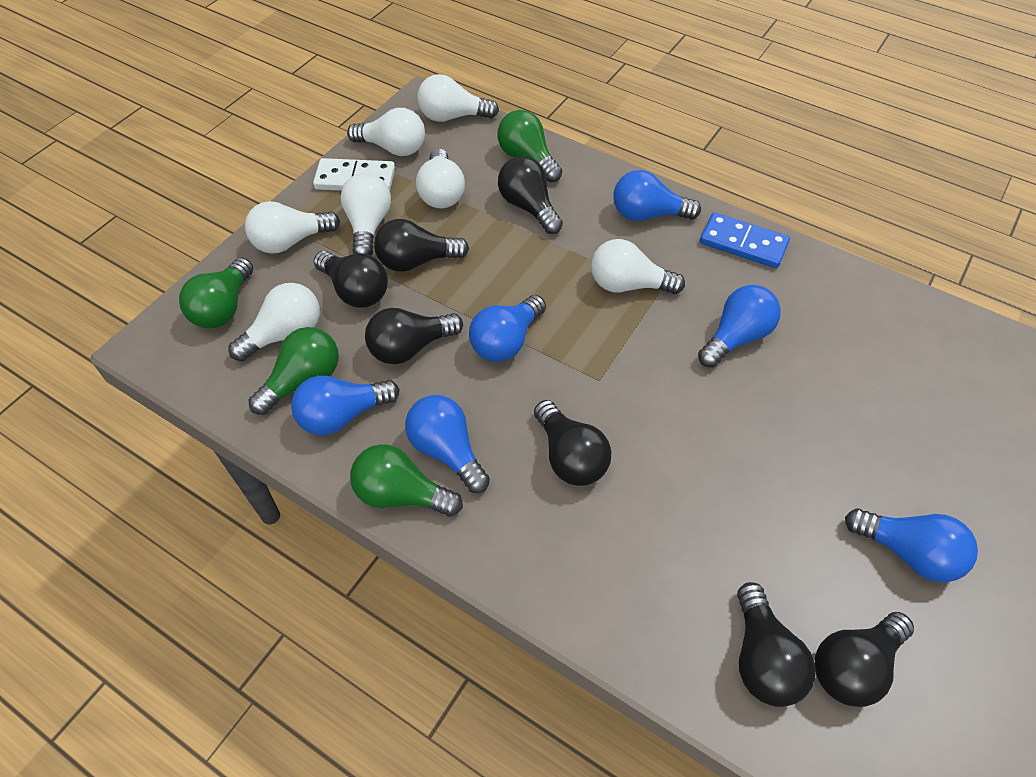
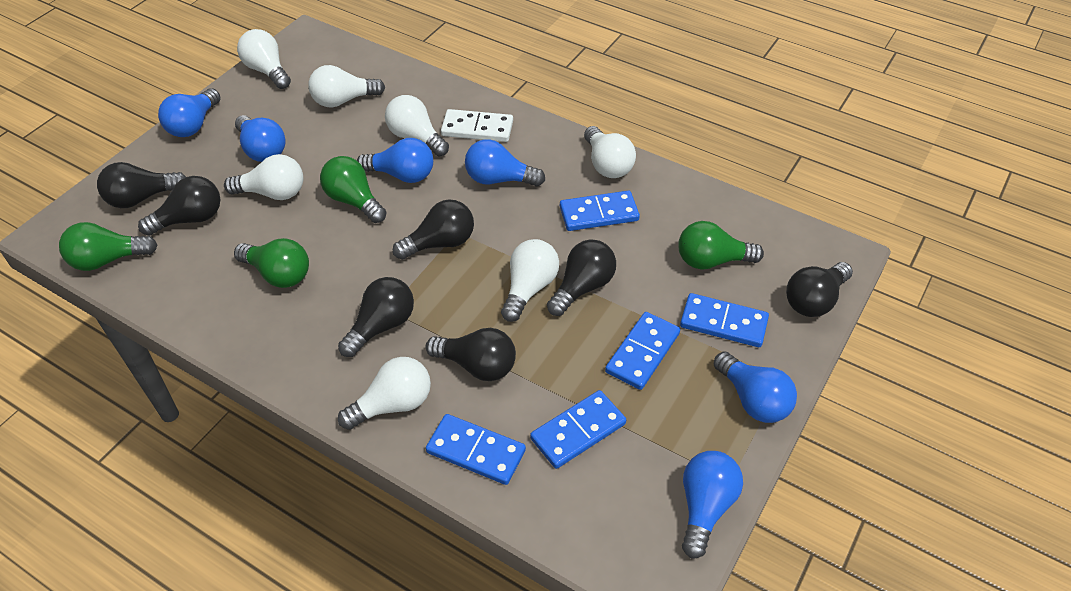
blue domino: 1 -> 5

